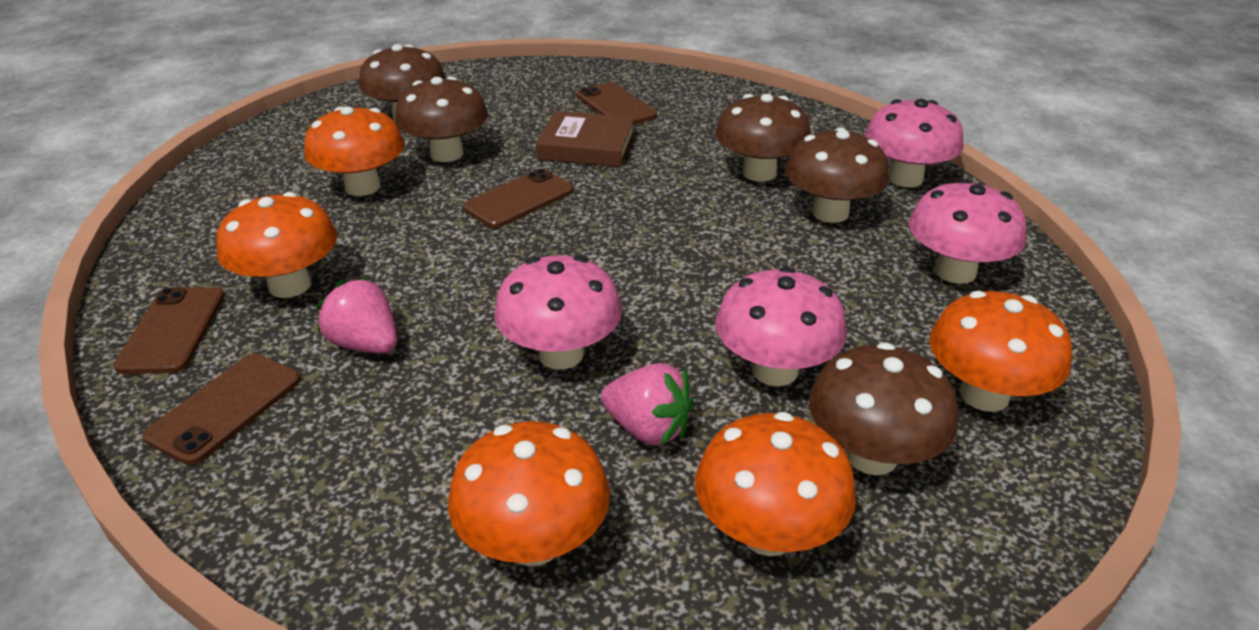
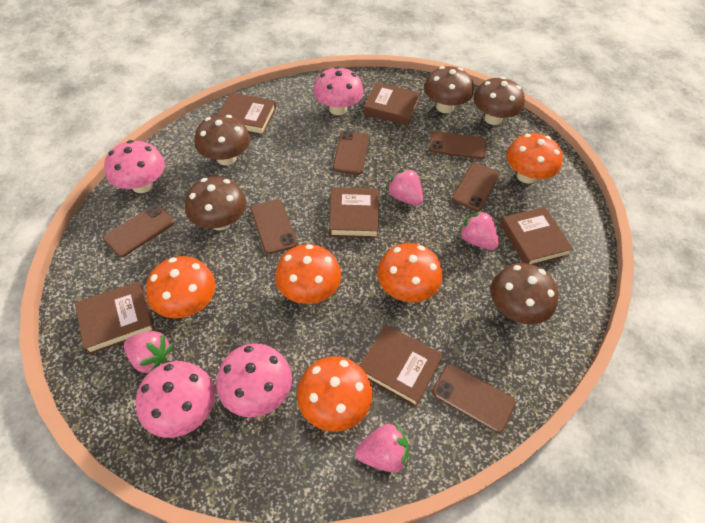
brown book: 1 -> 6
brown phone: 4 -> 6
pink strawberry: 2 -> 4

